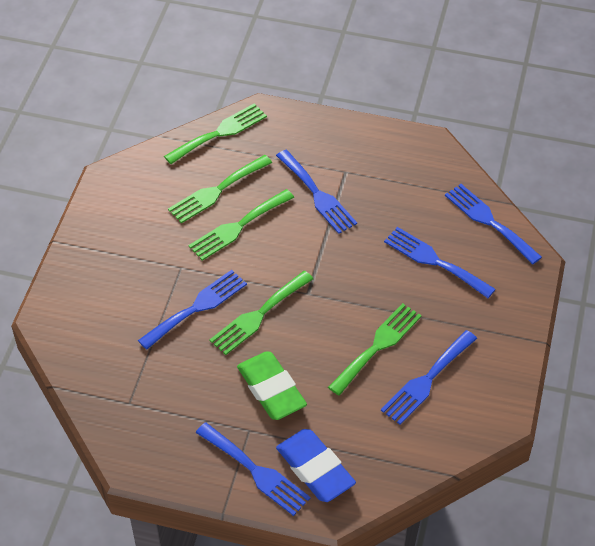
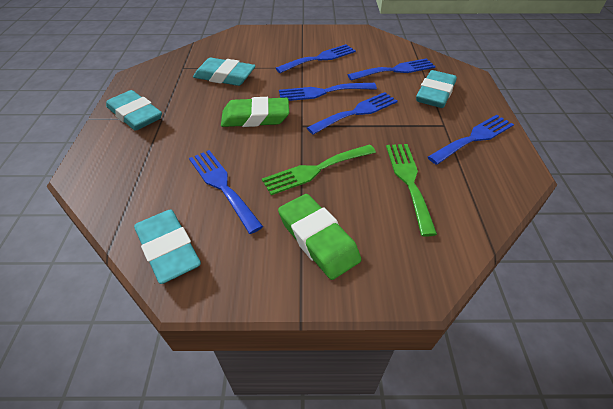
blue eraser: 1 -> 0
green eraser: 1 -> 2
green fork: 5 -> 2
turquoise eraser: 0 -> 4

